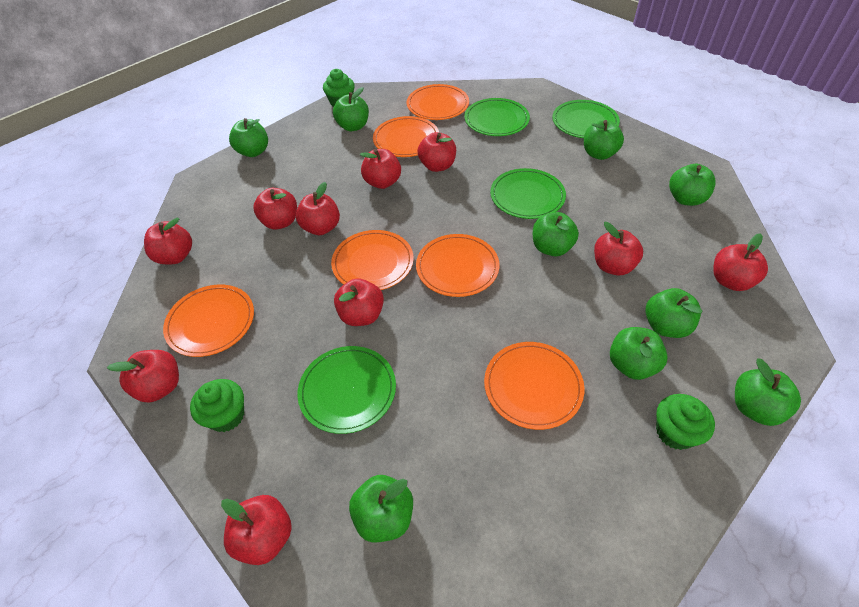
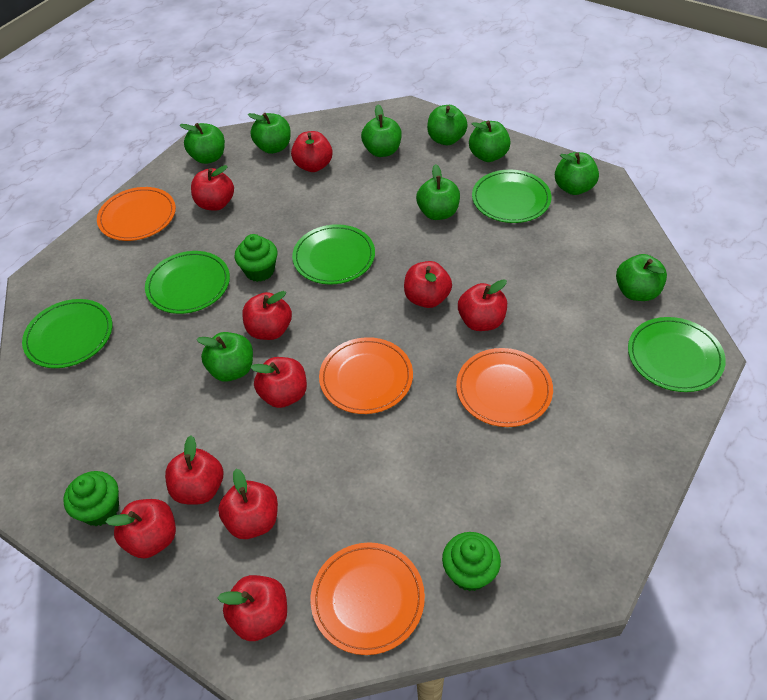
green plate: 4 -> 5
orange plate: 6 -> 4

